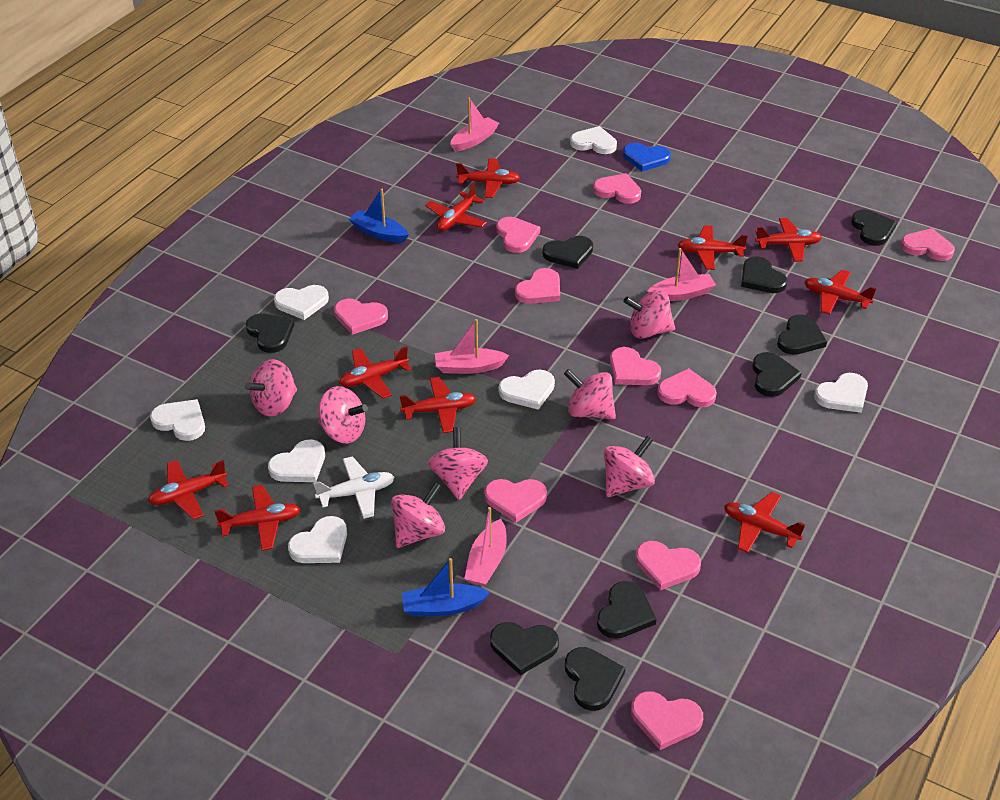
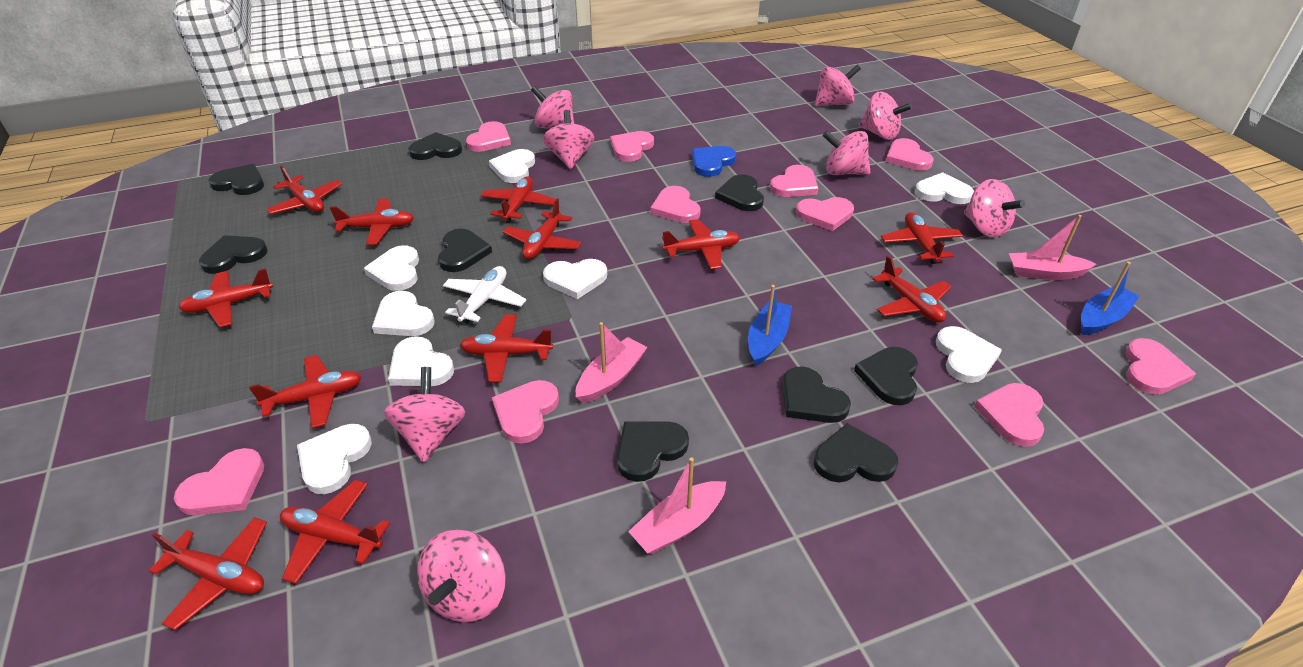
pink boat: 4 -> 3
pink spinning top: 7 -> 8
red plane: 10 -> 12
white heart: 7 -> 8

